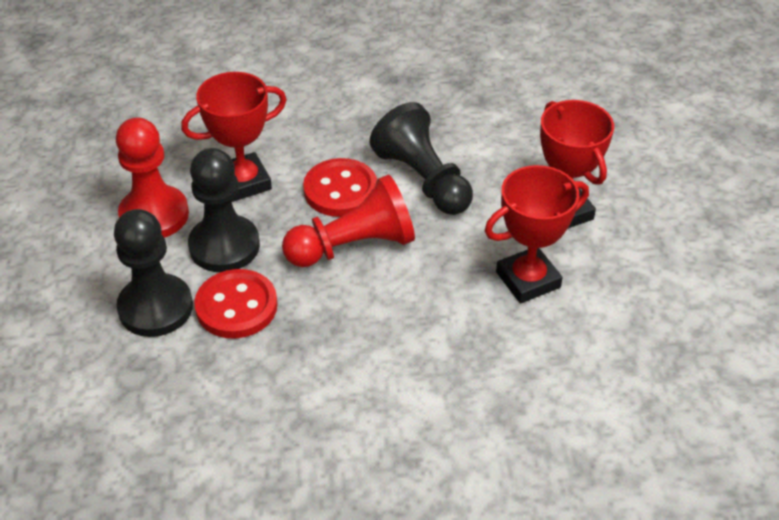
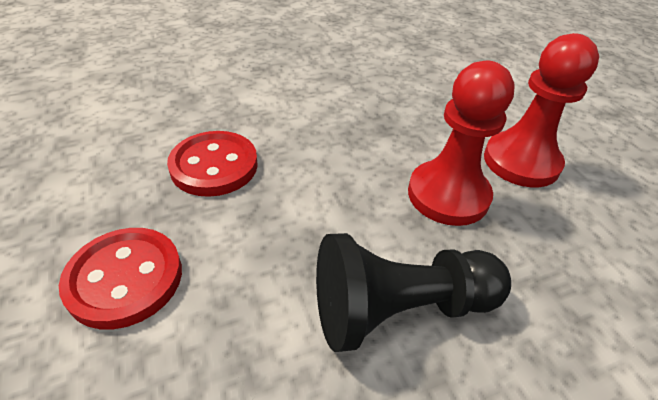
black pawn: 3 -> 1
red trophy: 3 -> 0

